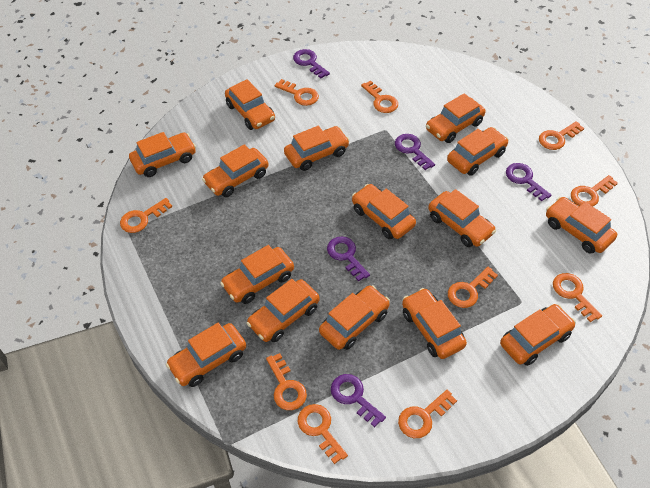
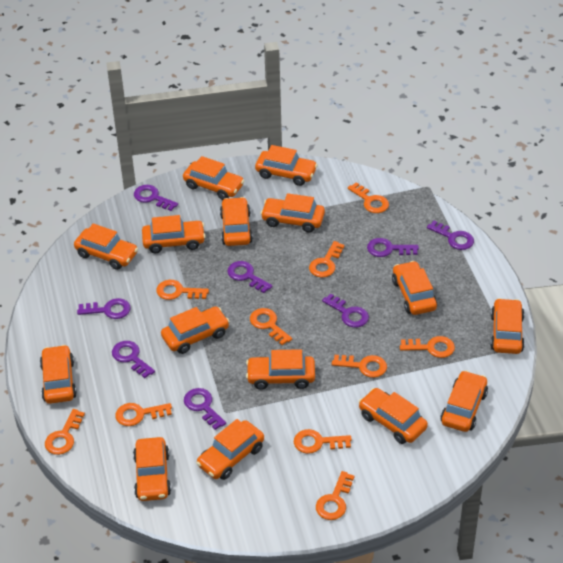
purple key: 5 -> 8

